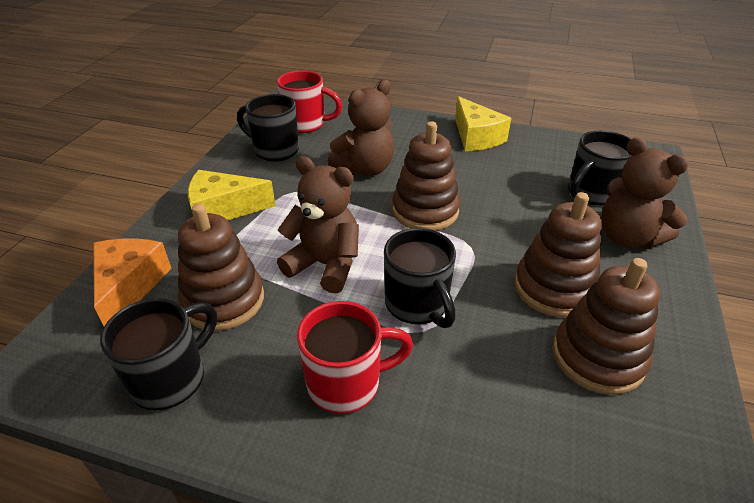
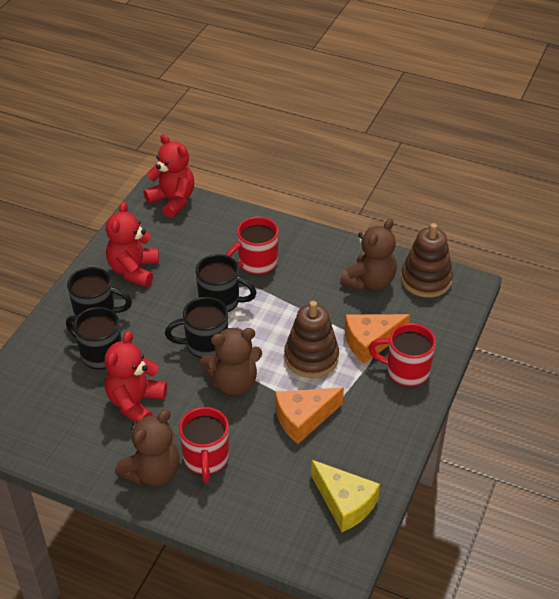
brown stacking toy: 4 -> 2
orange cheese: 1 -> 2
red mug: 2 -> 3
red teddy bear: 0 -> 3
yellow cheese: 2 -> 1

